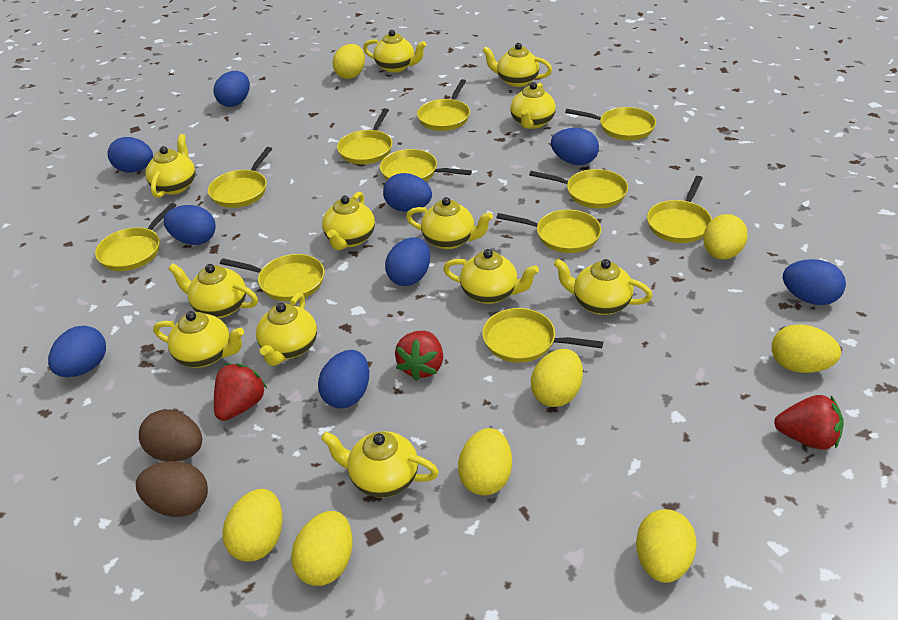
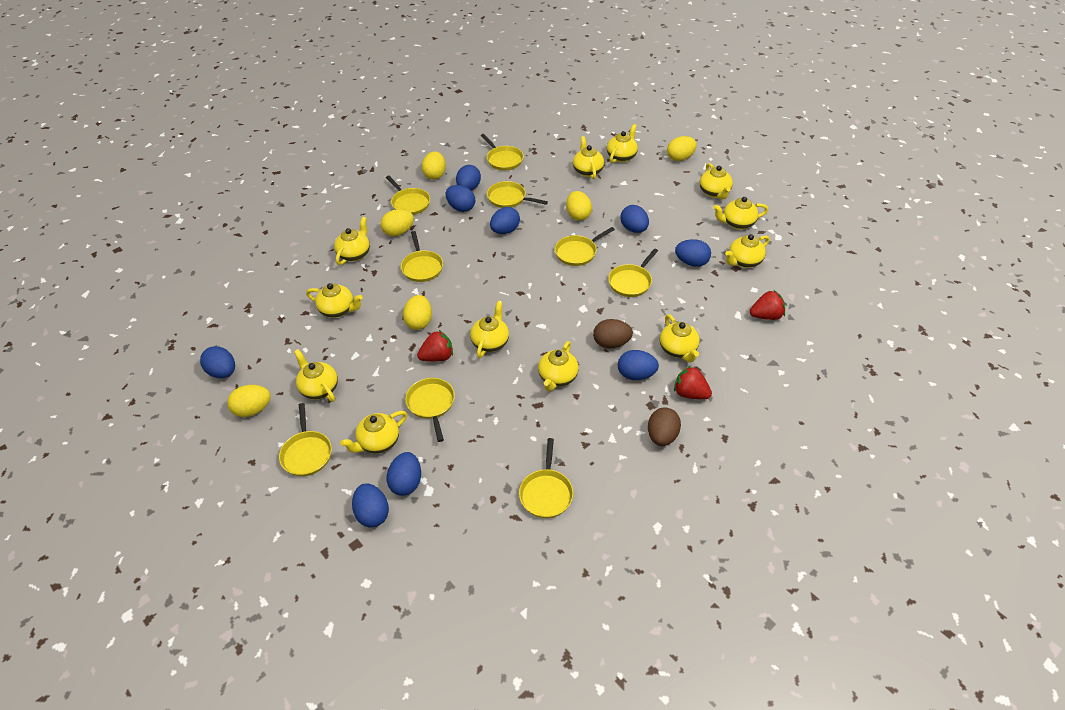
yellow egg: 8 -> 6
yellow pan: 11 -> 9

